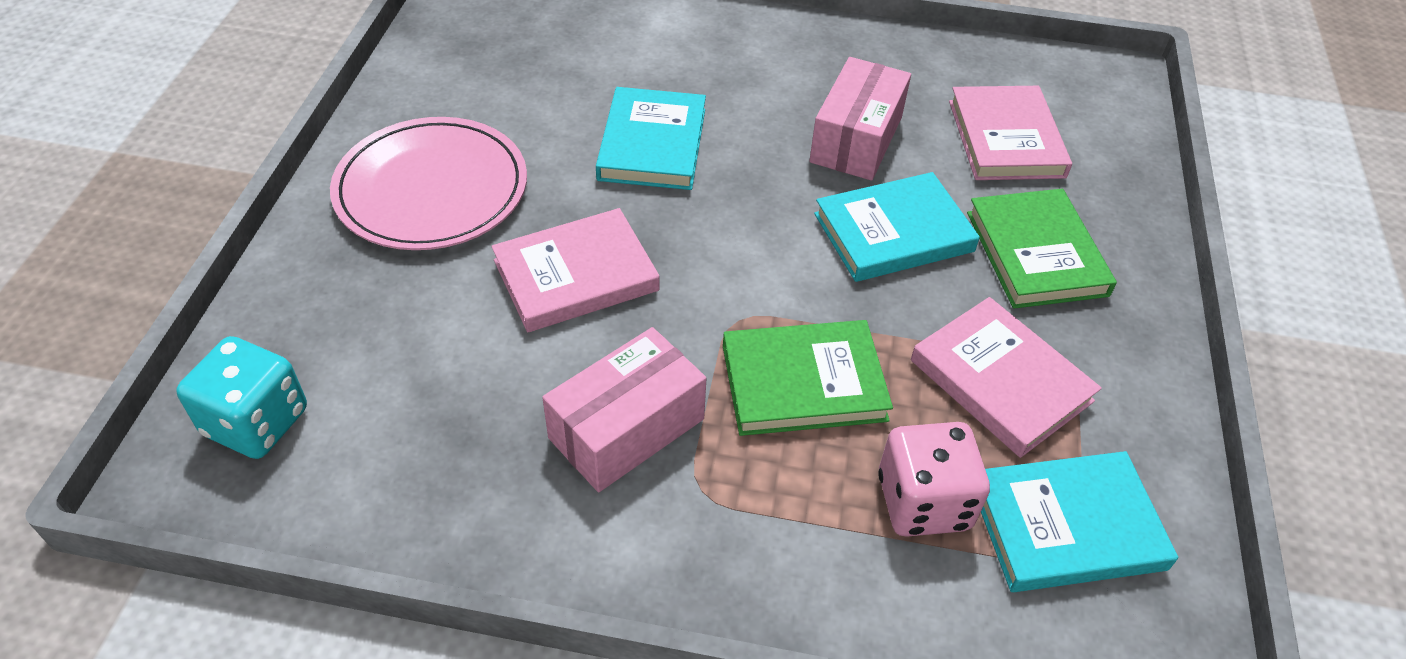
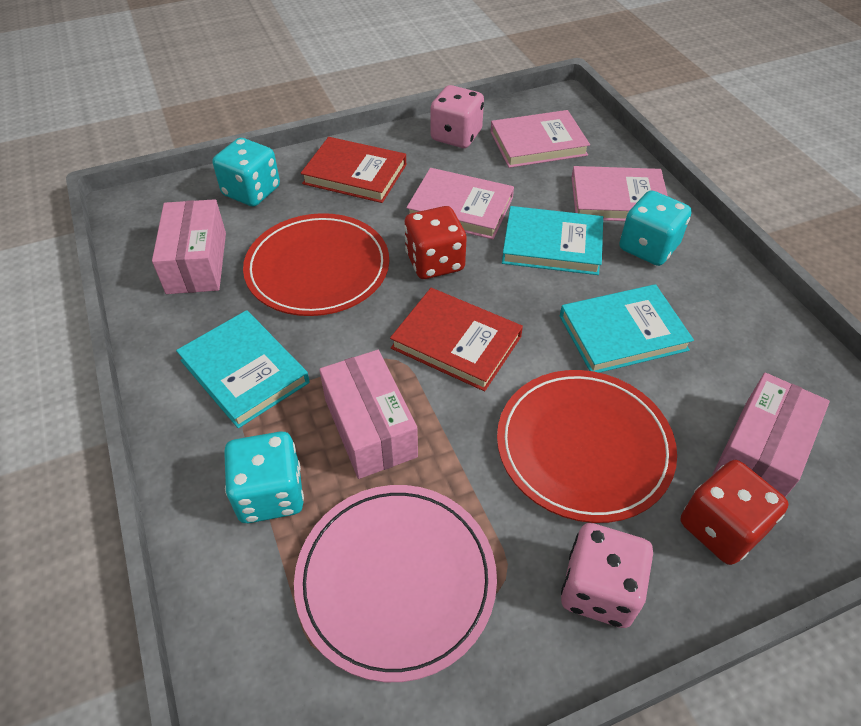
green book: 2 -> 0
pink box: 2 -> 3
pink dice: 1 -> 2
red book: 0 -> 2
red dice: 0 -> 2
red plate: 0 -> 2
turquoise dice: 1 -> 3

